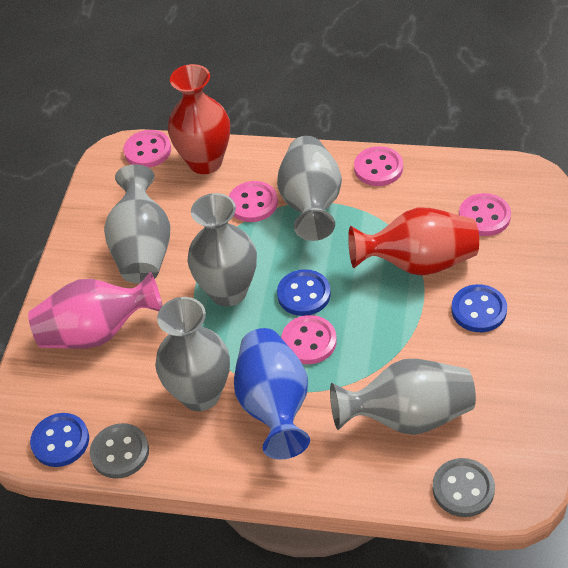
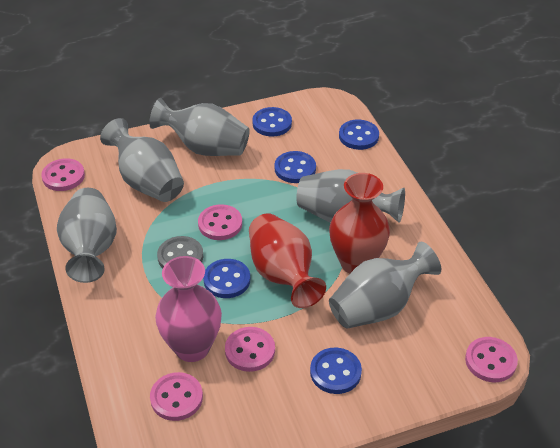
blue button: 3 -> 5
blue vase: 1 -> 0
grey button: 2 -> 1

